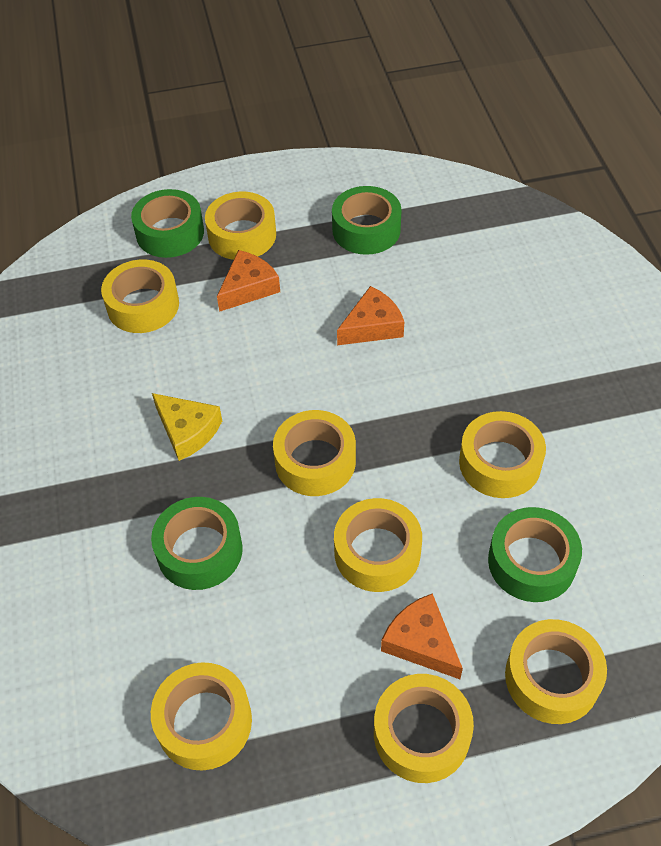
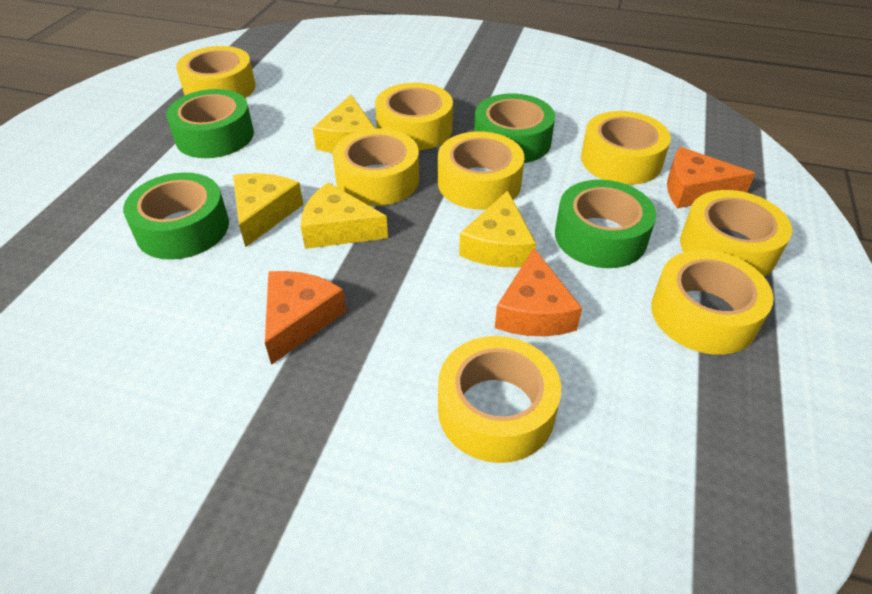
yellow cheese: 1 -> 4

